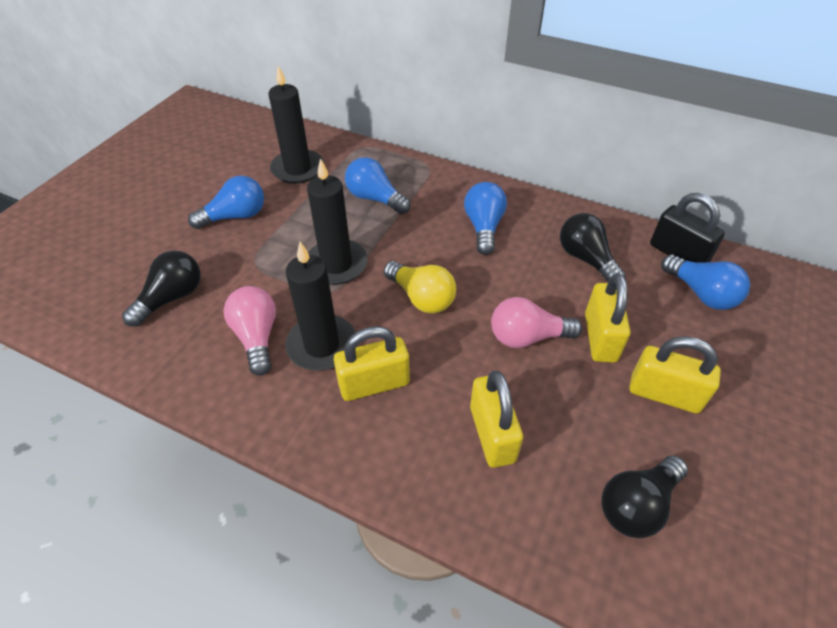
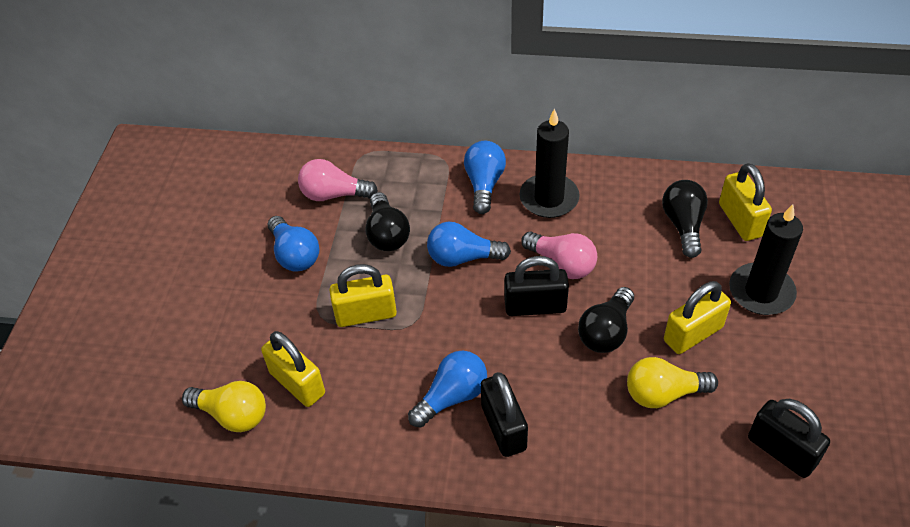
black candle: 3 -> 2
black padlock: 1 -> 3
yellow light bulb: 1 -> 2

